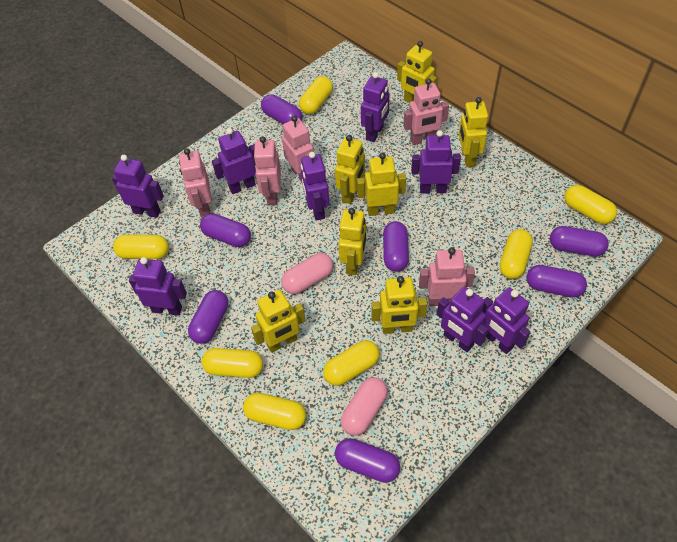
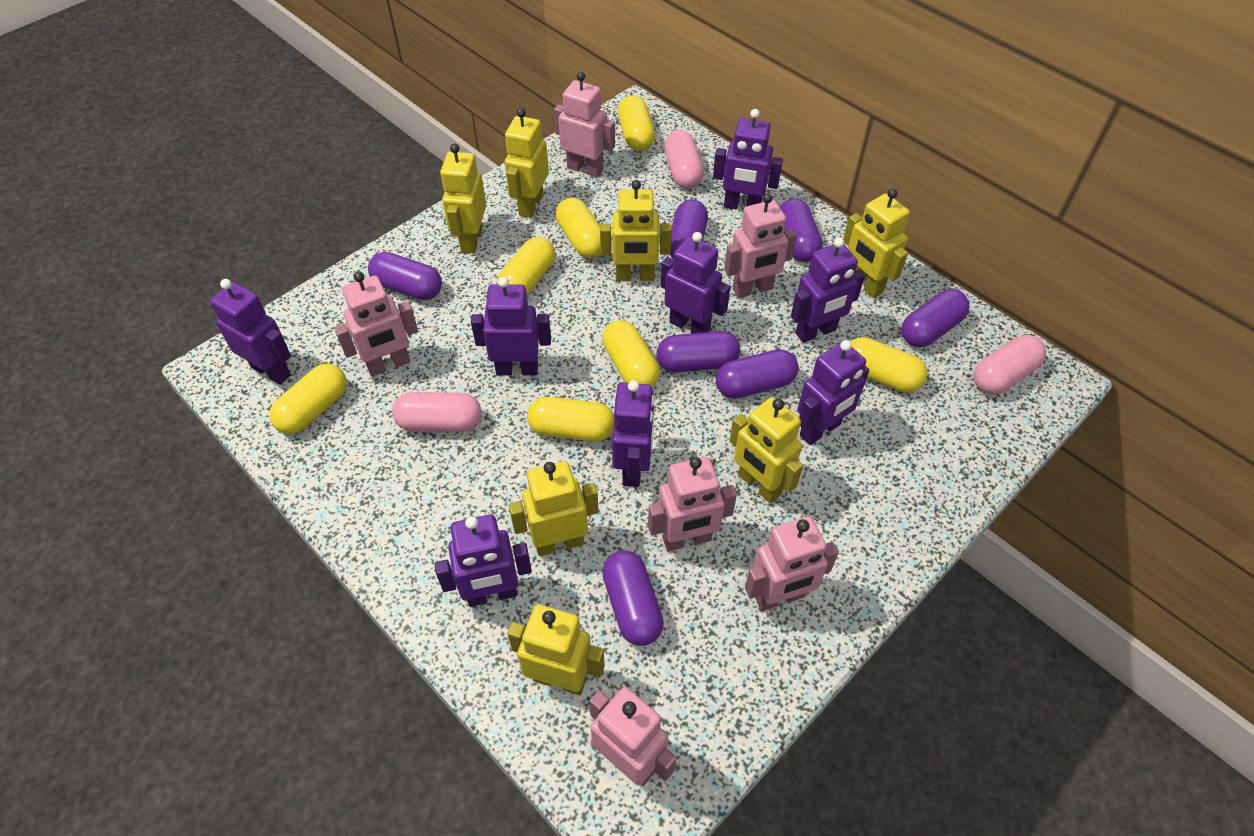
pink capsule: 2 -> 3
pink robot: 5 -> 6

